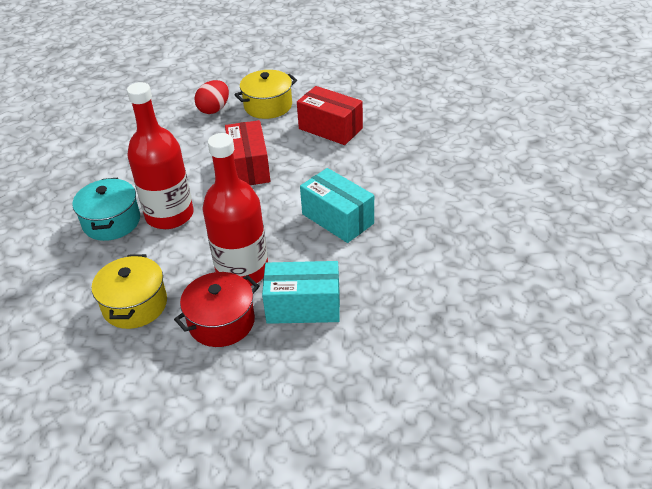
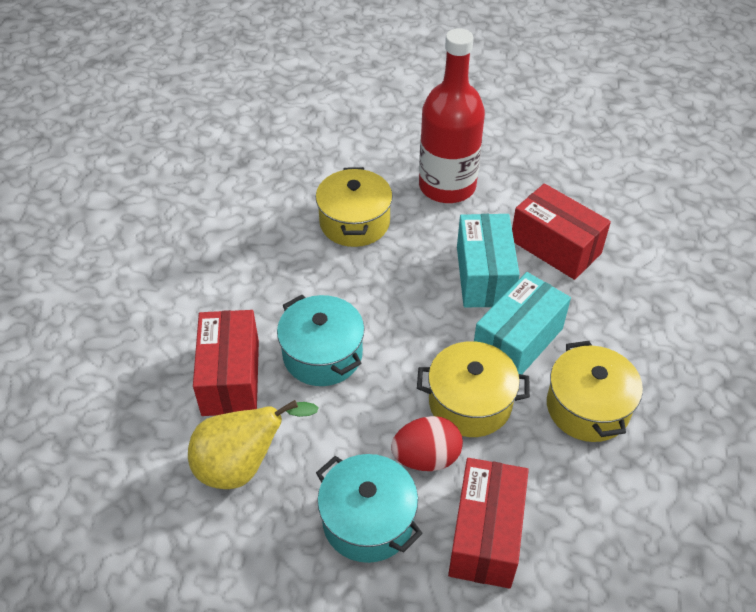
red bottle: 2 -> 1
red box: 2 -> 3
red pot: 1 -> 0
turquoise pot: 1 -> 2
yellow pear: 0 -> 1
yellow pot: 2 -> 3

